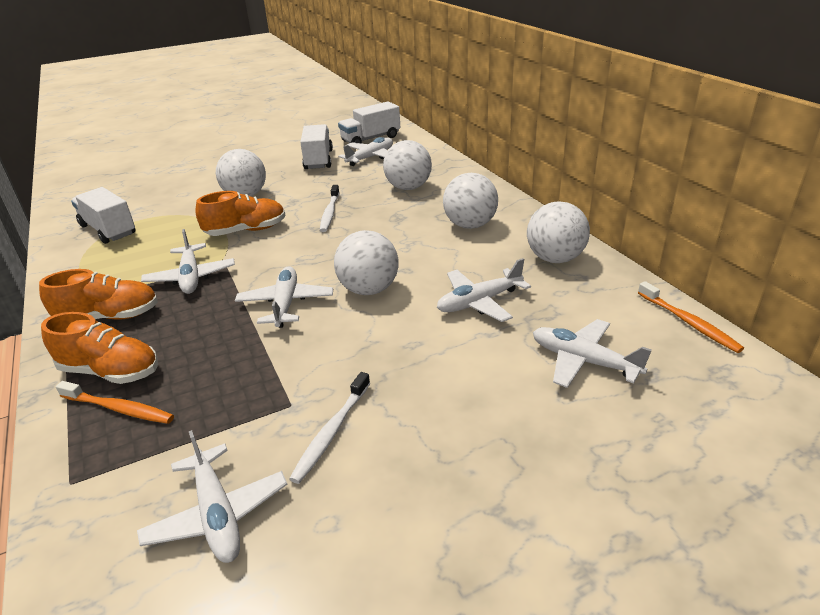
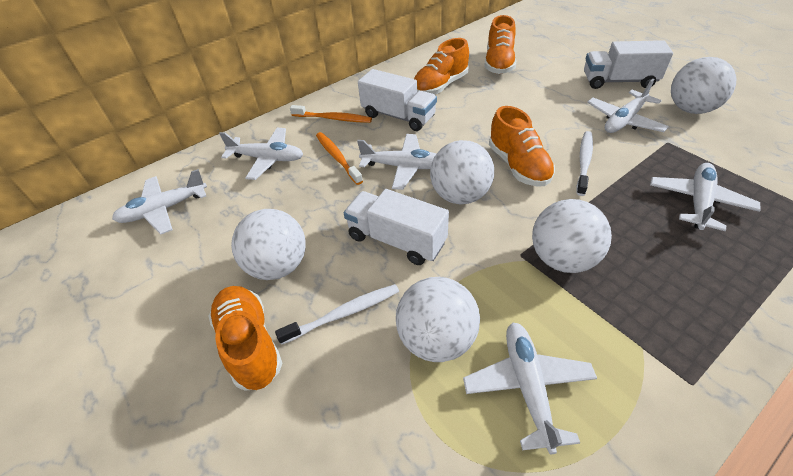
orange shoe: 3 -> 4

